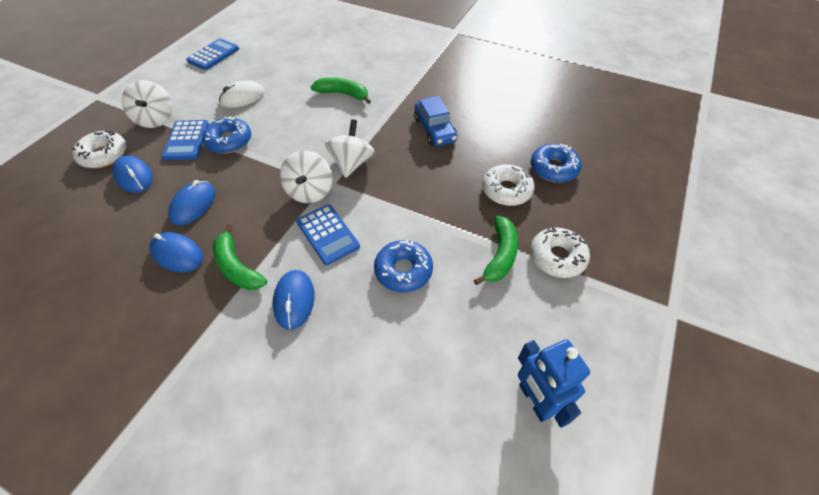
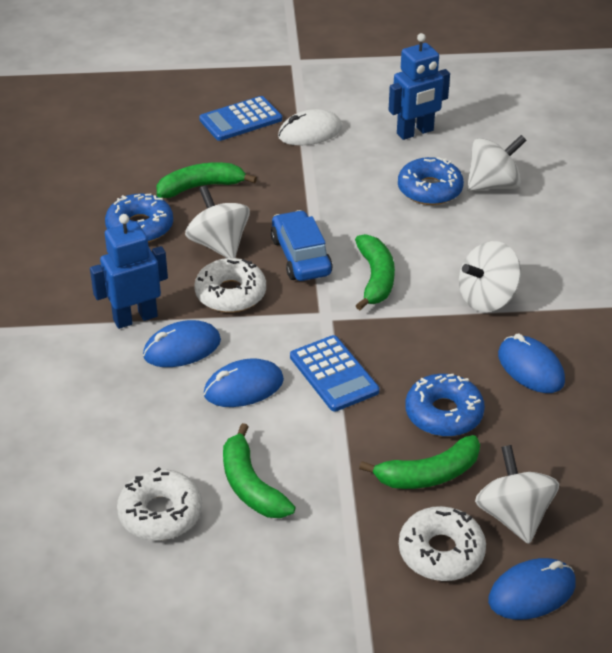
blue calculator: 3 -> 2
blue robot: 1 -> 2
green banana: 3 -> 4
white spinning top: 3 -> 4

